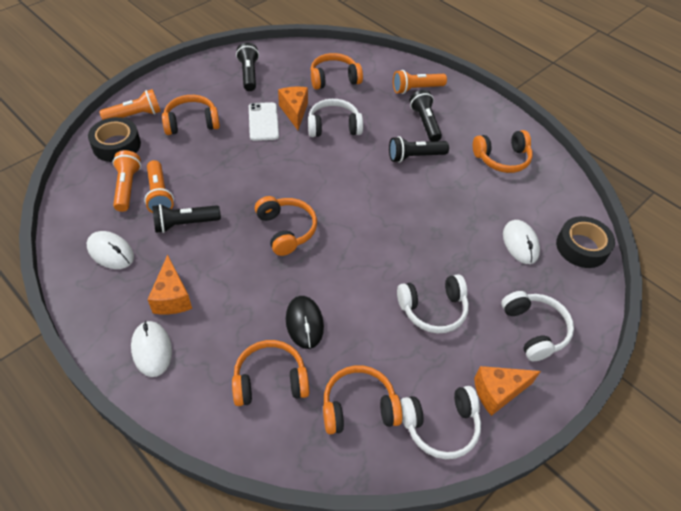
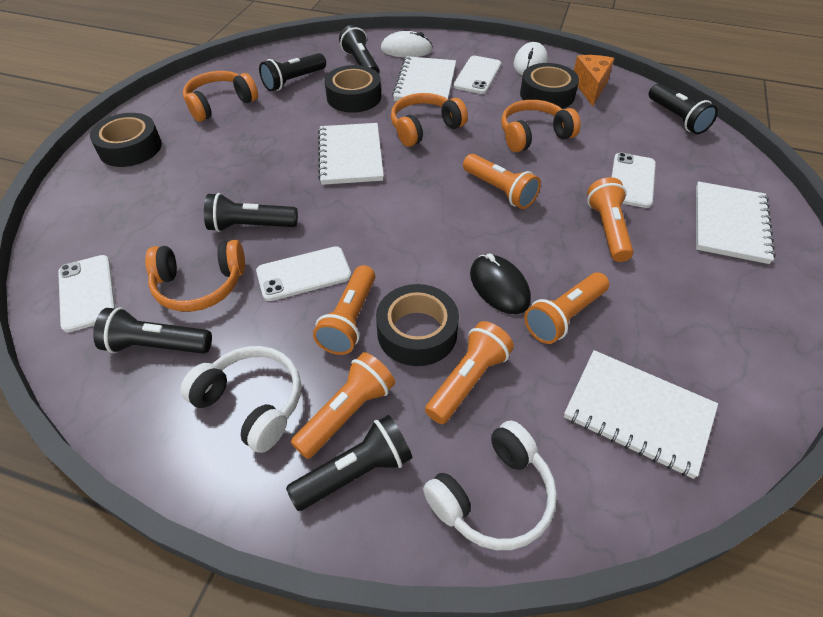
black flashlight: 4 -> 6
black tape: 2 -> 4
orange cheese: 3 -> 1
orange flashlight: 4 -> 6
orange headphones: 6 -> 4
white headphones: 4 -> 2
white mouse: 3 -> 2
white notebook: 0 -> 4
white phone: 1 -> 4

